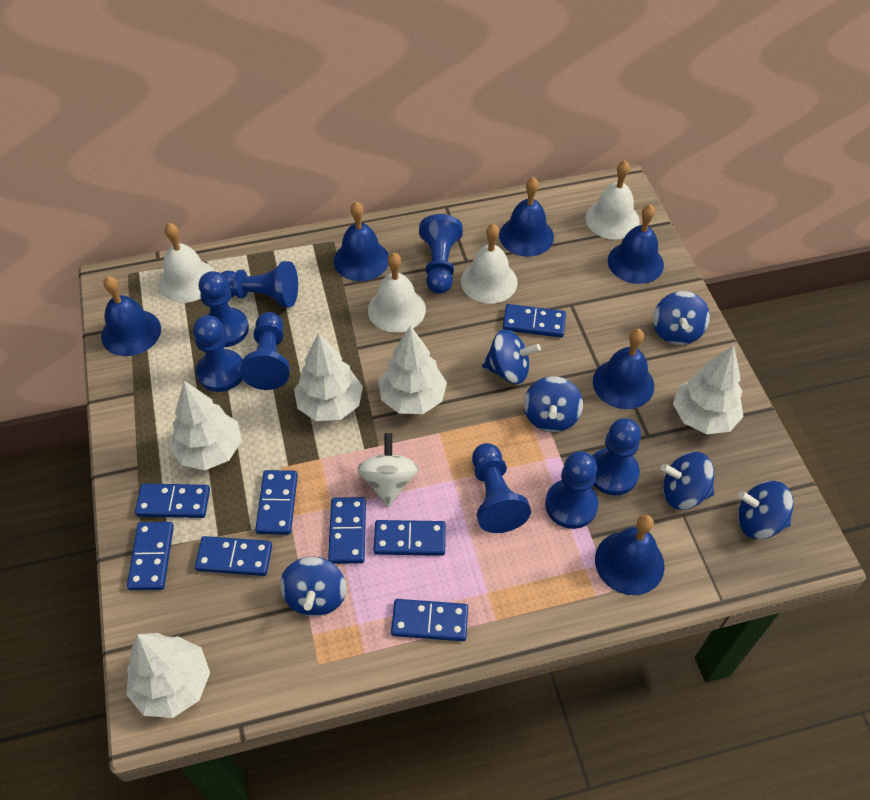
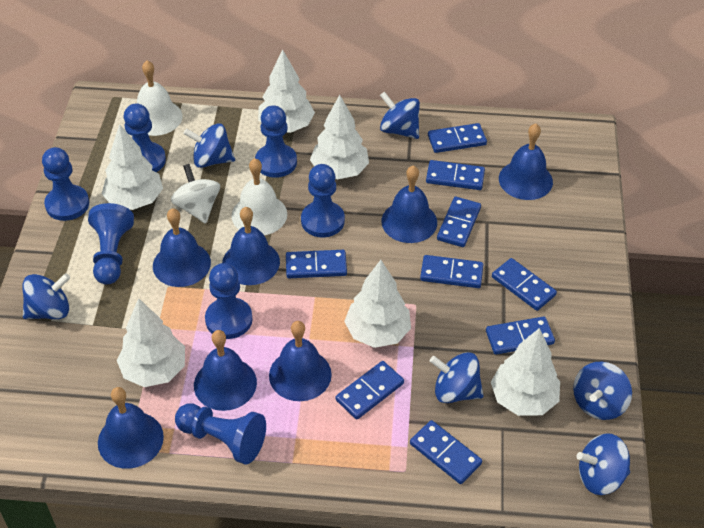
blue bell: 6 -> 7
blue domino: 8 -> 9
blue pawn: 8 -> 7
white bell: 4 -> 2
white tree: 5 -> 6

